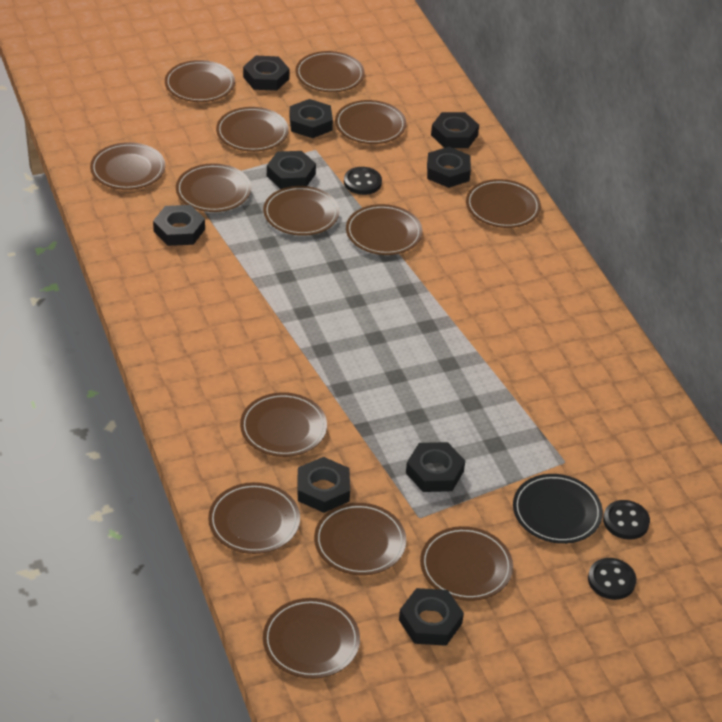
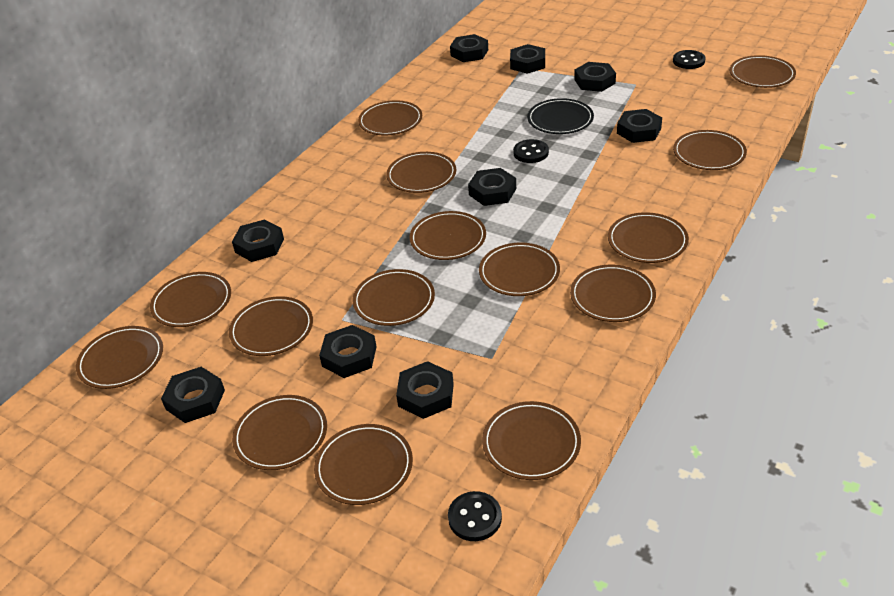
brown plate: 14 -> 15

